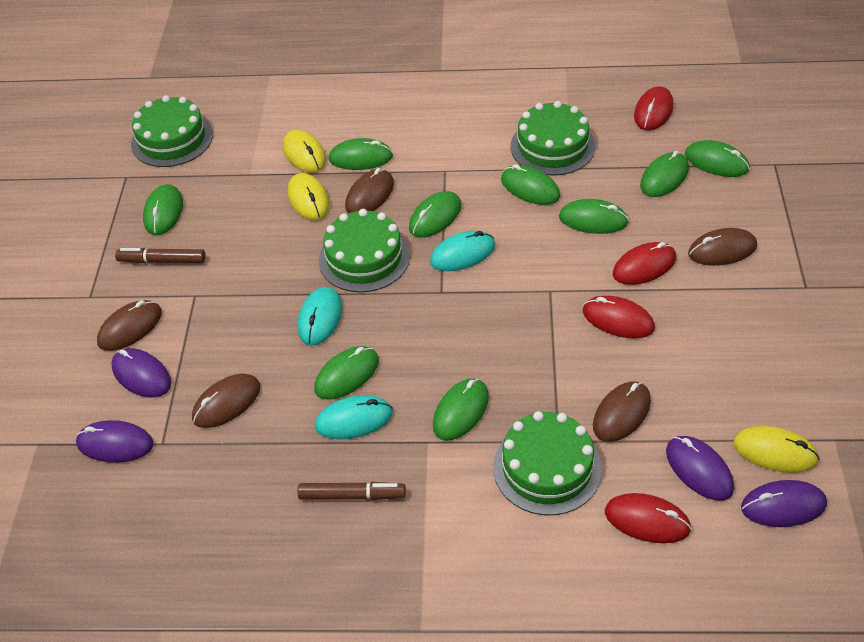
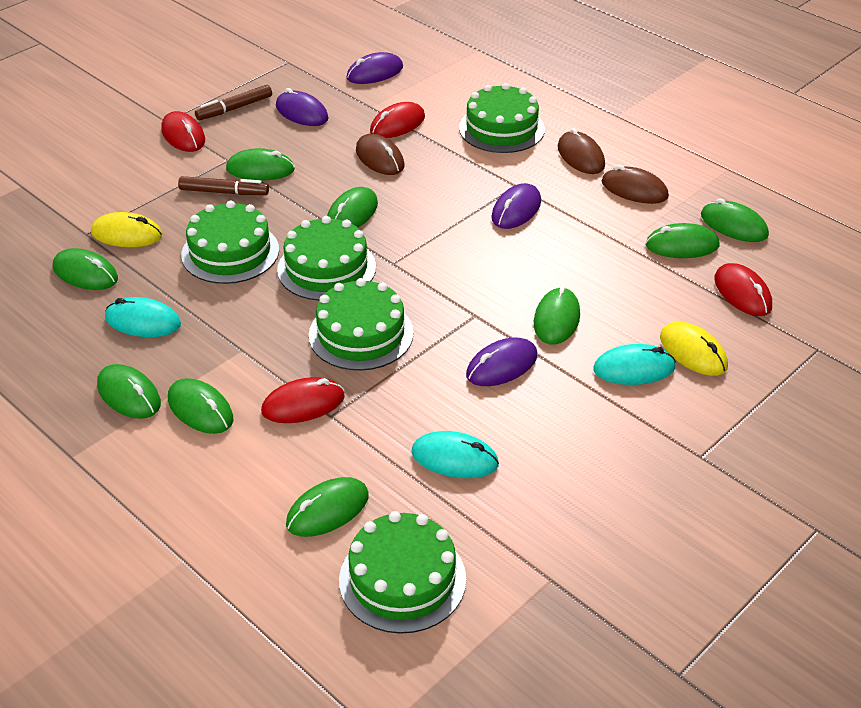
brown mouse: 5 -> 3
green cake: 4 -> 5
yellow mouse: 3 -> 2

